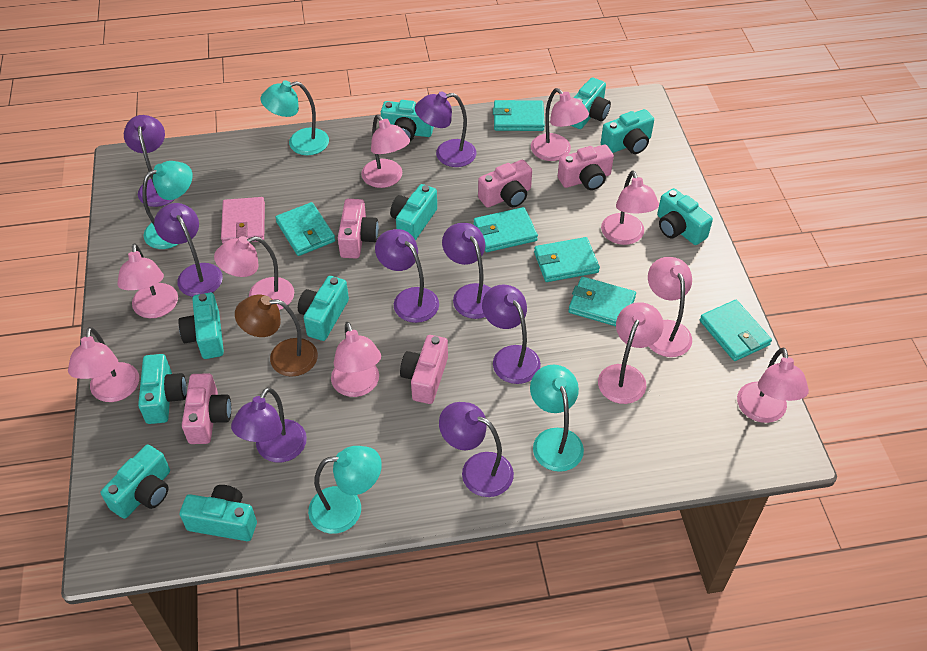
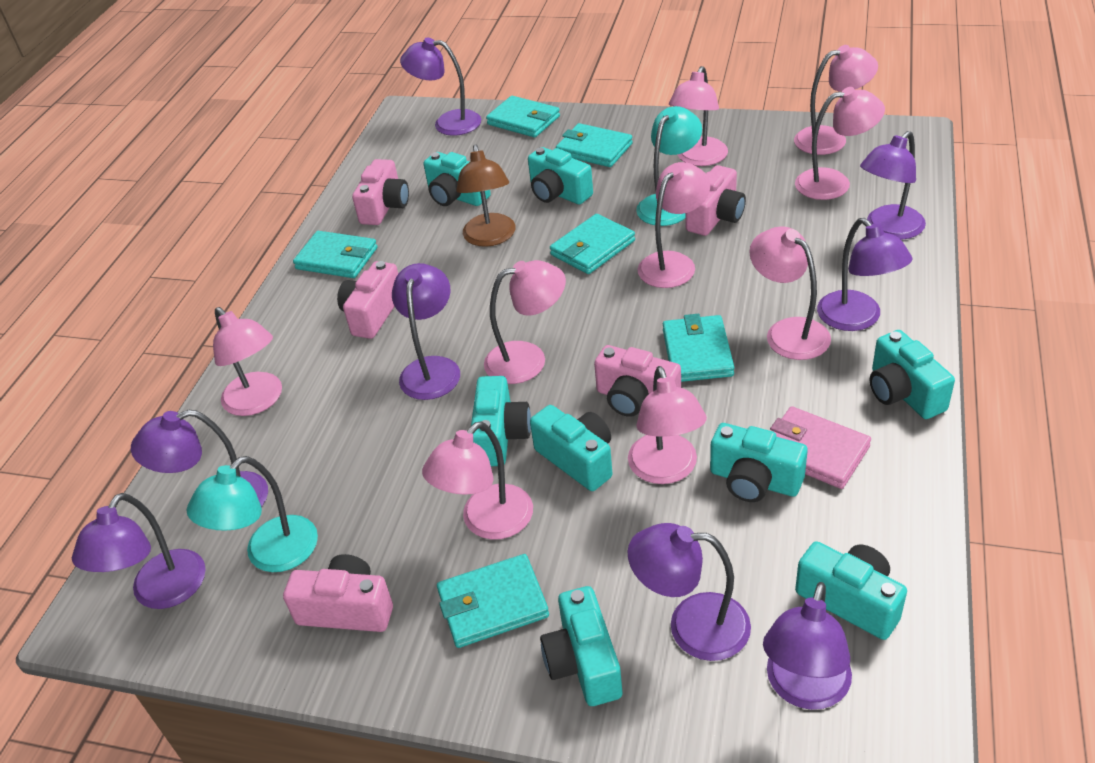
pink lamp: 10 -> 9
turquoise camera: 10 -> 8
turquoise lamp: 4 -> 2

